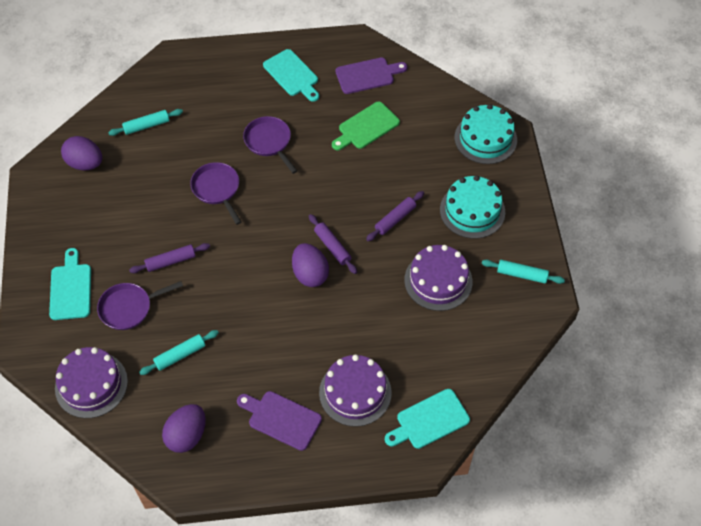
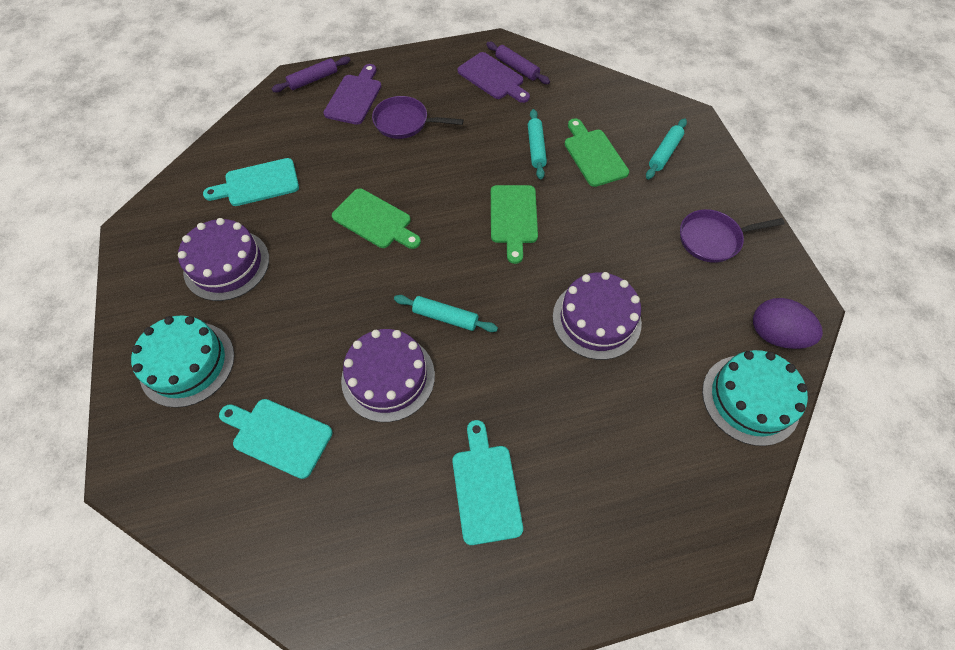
green cutting board: 1 -> 3
purple egg: 3 -> 1
purple pan: 3 -> 2
purple rolling pin: 3 -> 2

